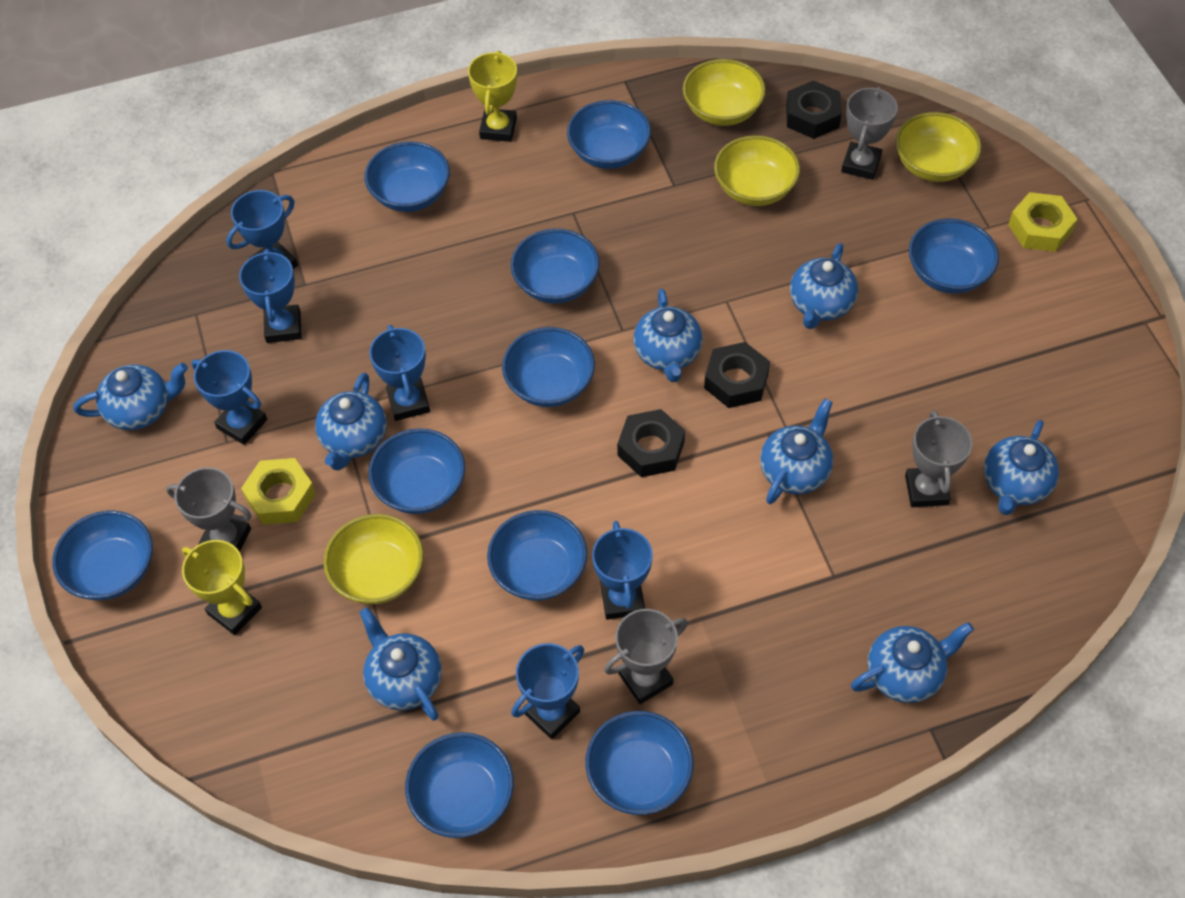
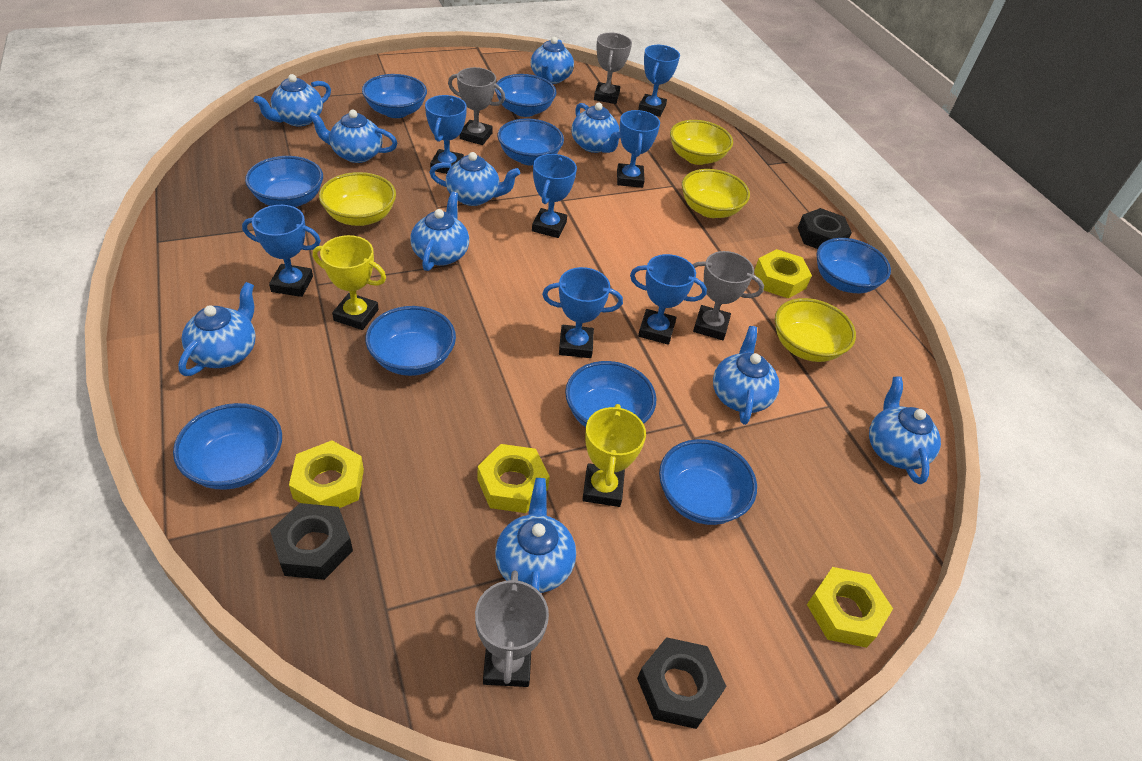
blue bowl: 10 -> 9
blue teapot: 8 -> 10
blue trophy: 6 -> 7
yellow nut: 2 -> 4

